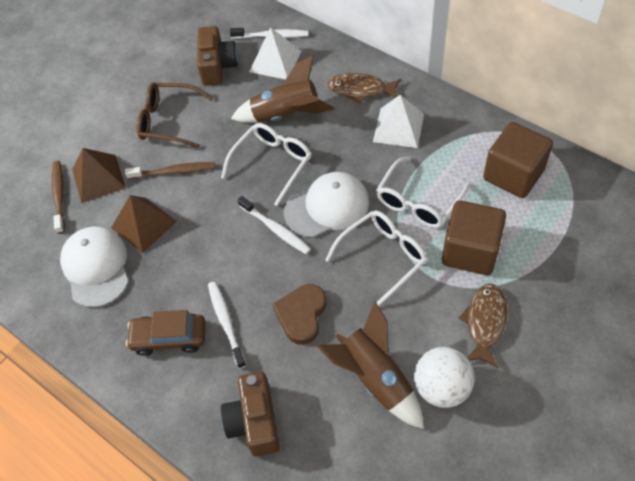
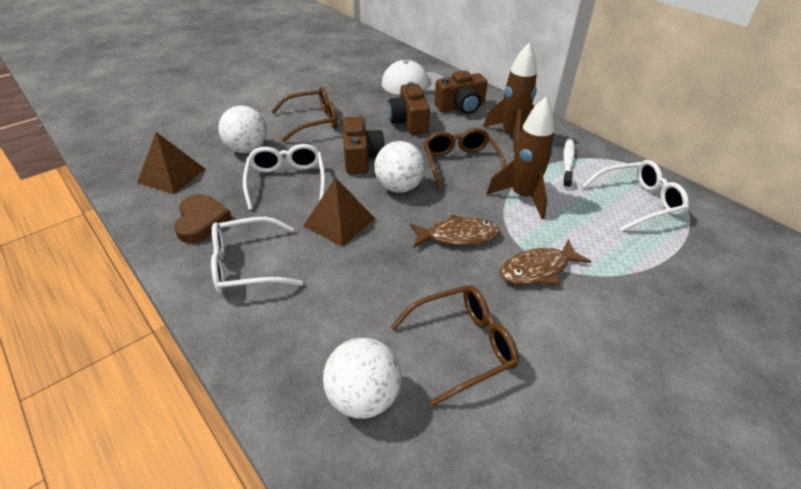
brown camera: 2 -> 3
brown car: 1 -> 0
brown cube: 2 -> 0
brown glasses: 1 -> 3
brown toothbrush: 2 -> 0
white ball: 1 -> 3
white cap: 2 -> 1
white pyramid: 2 -> 0
white toothbrush: 3 -> 1

